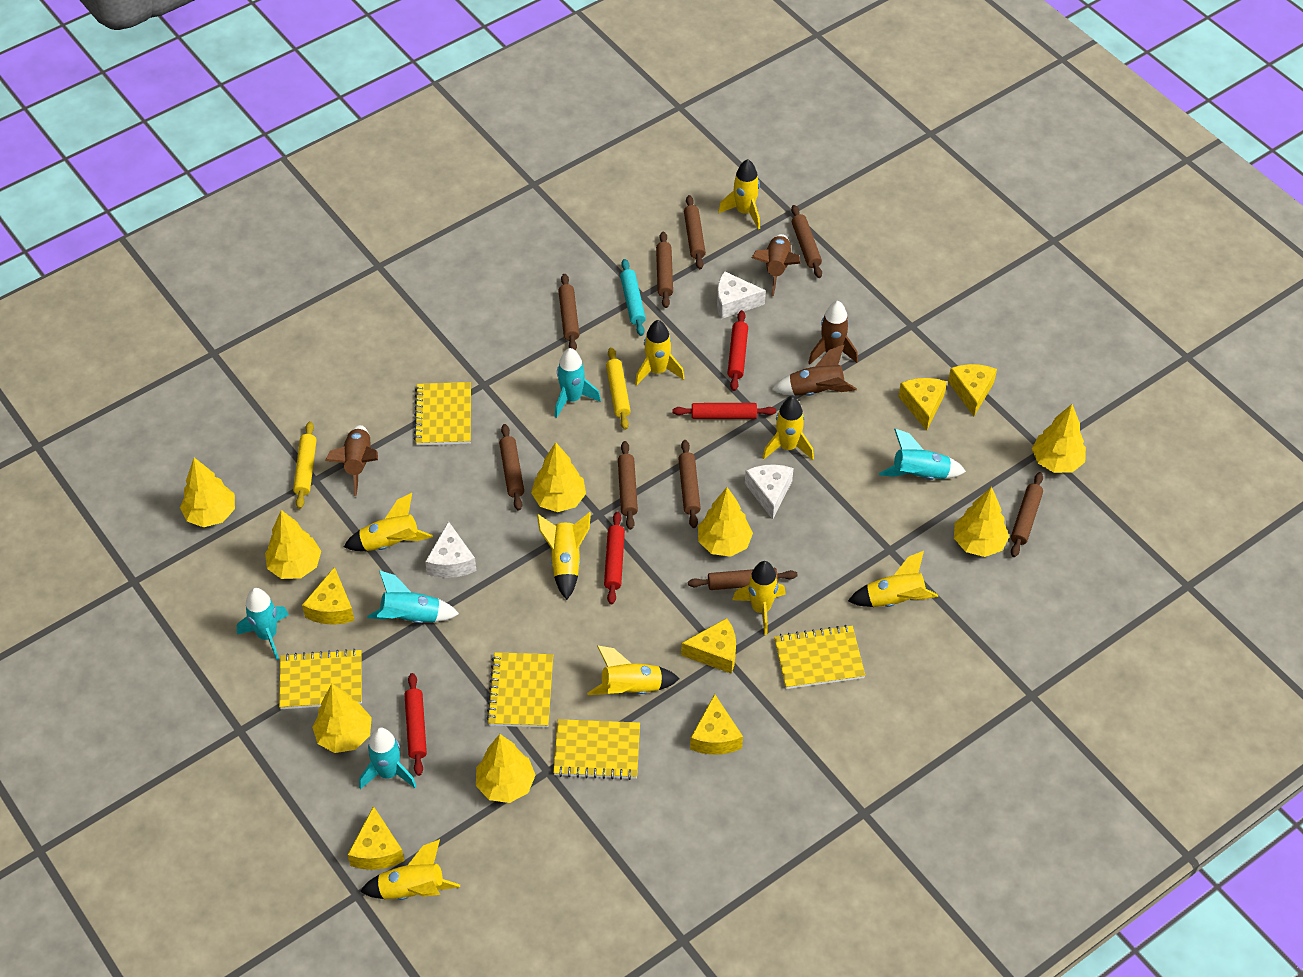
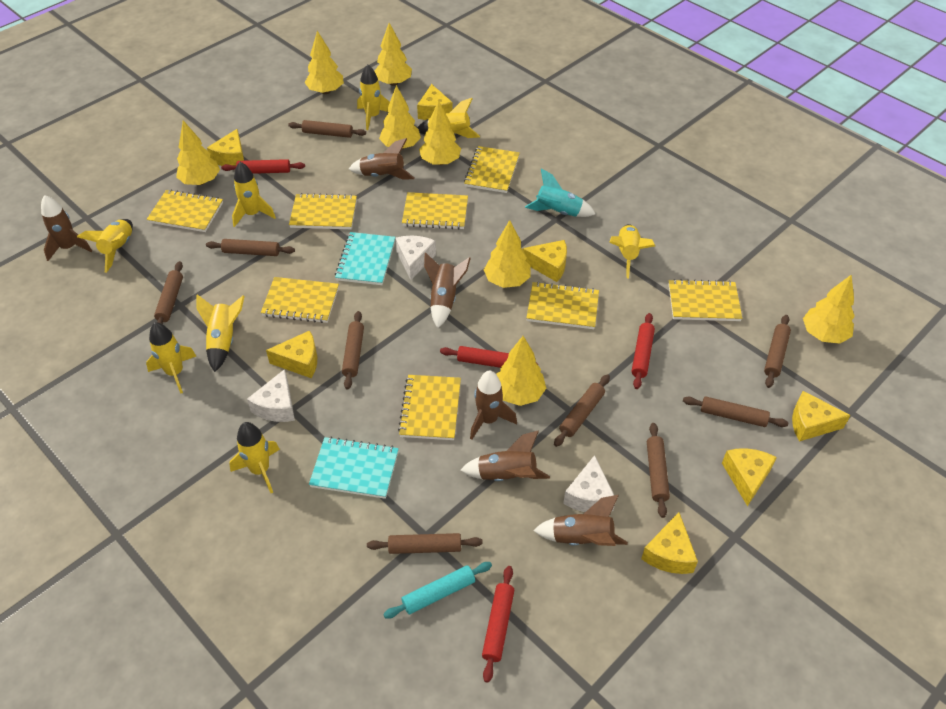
brown rocket: 4 -> 6
turquoise notebook: 0 -> 2
turquoise rocket: 5 -> 1
yellow cheese: 6 -> 7
yellow notebook: 5 -> 8
yellow rocket: 9 -> 8
yellow rolling pin: 2 -> 0

